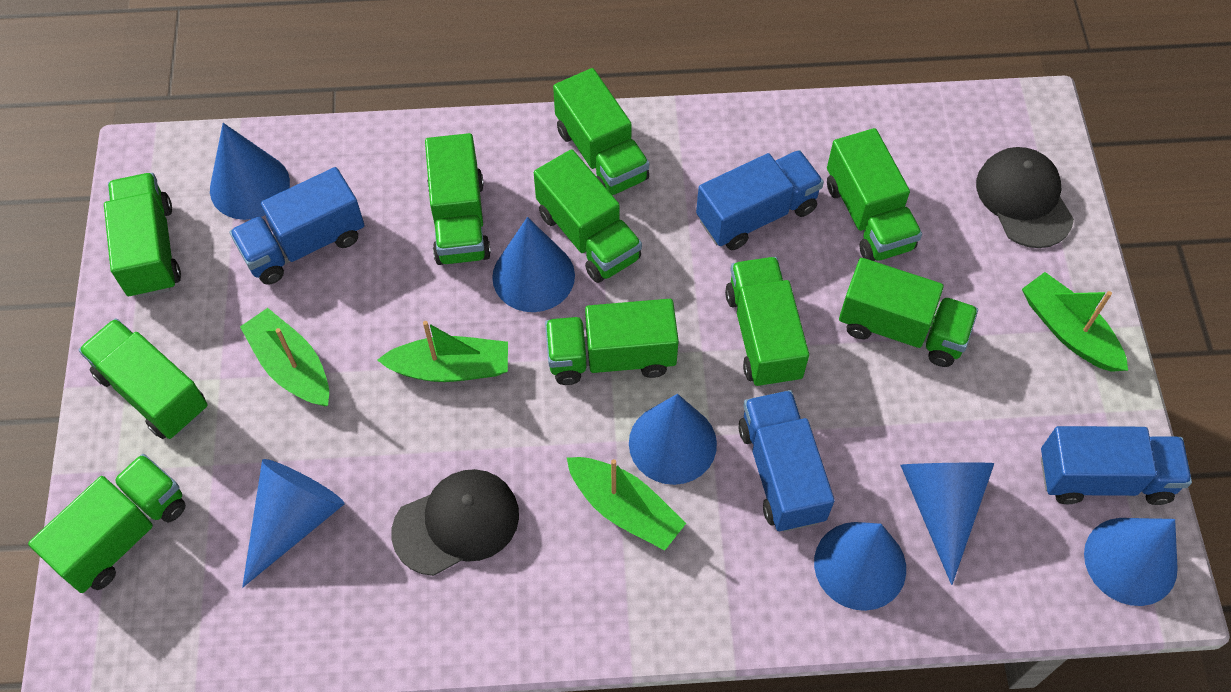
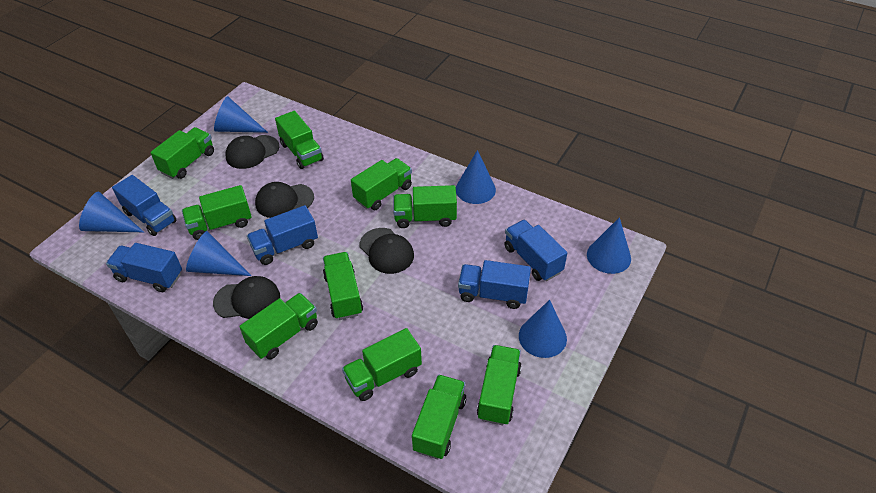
black cap: 2 -> 4
blue cone: 7 -> 6
blue truck: 4 -> 5
green boat: 4 -> 0

